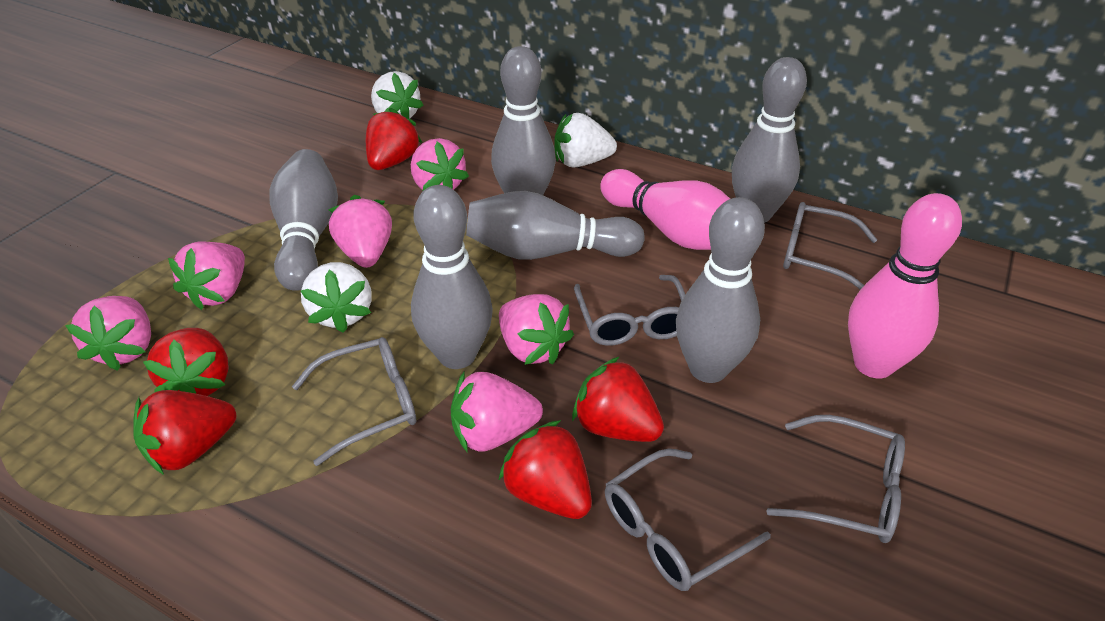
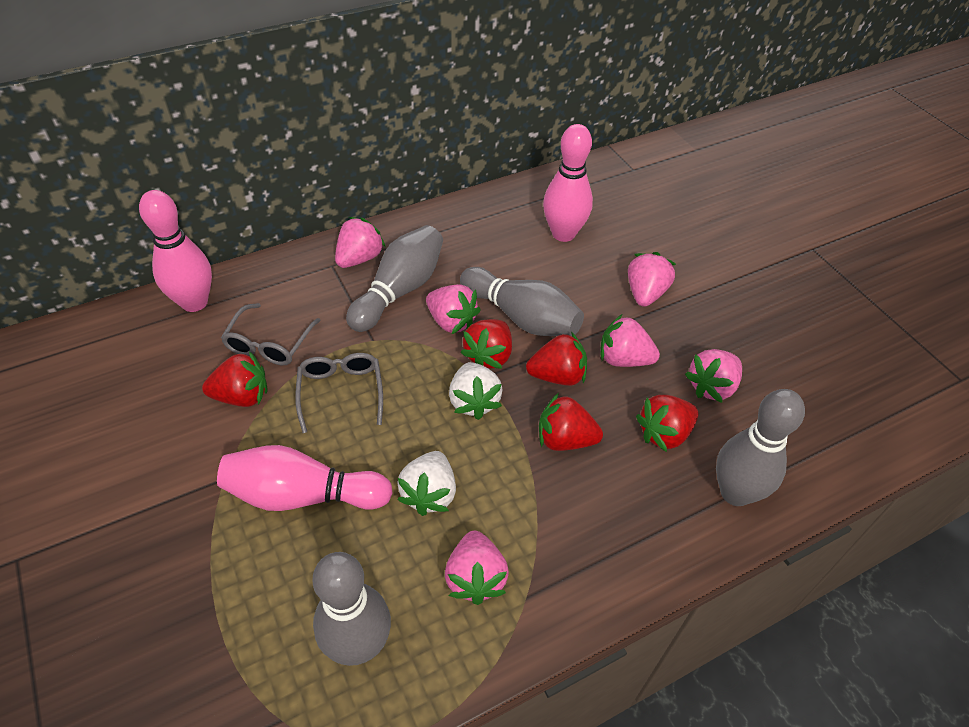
grey bowling pin: 6 -> 4
grey glasses: 5 -> 2
pink bowling pin: 2 -> 3
white strawberry: 3 -> 2

